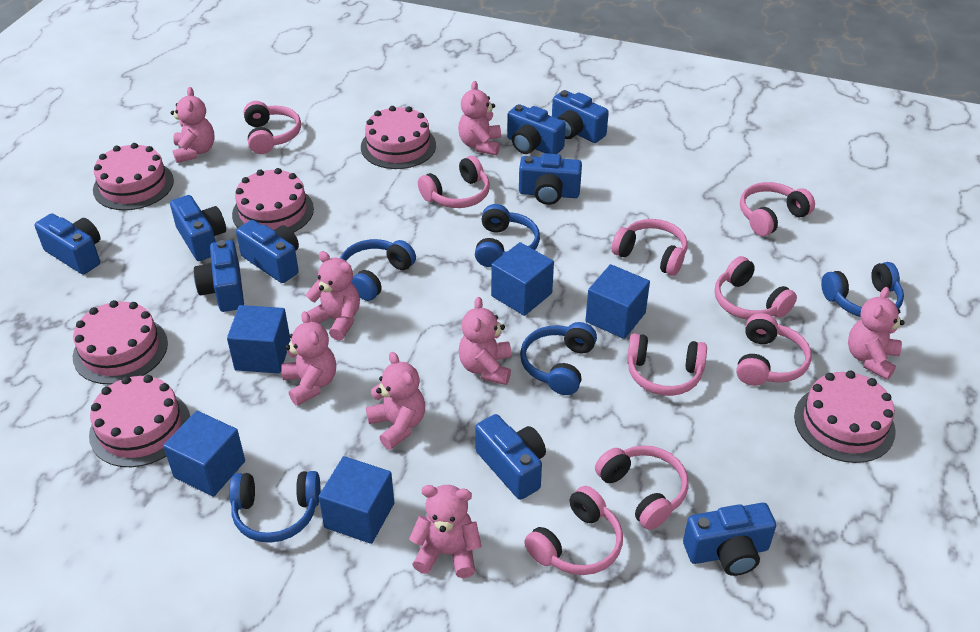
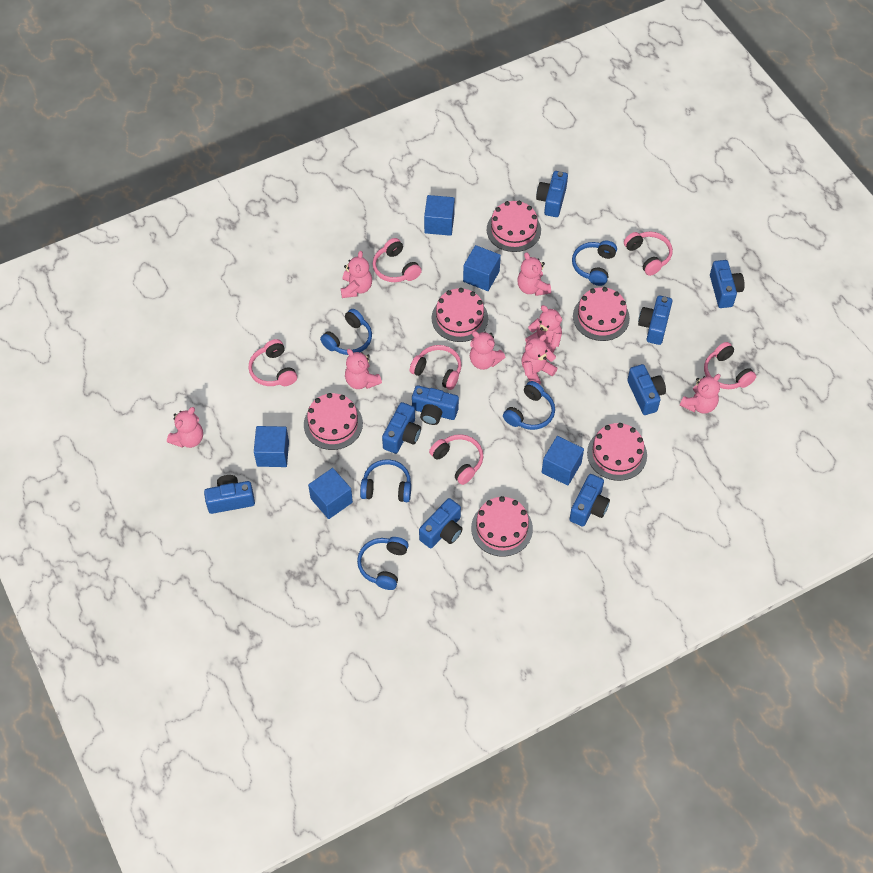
pink headphones: 9 -> 6

